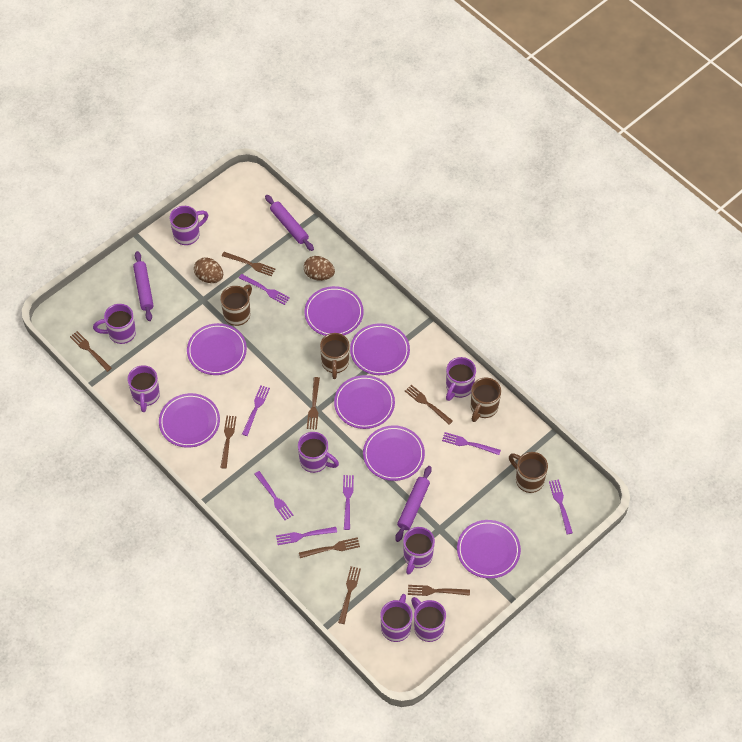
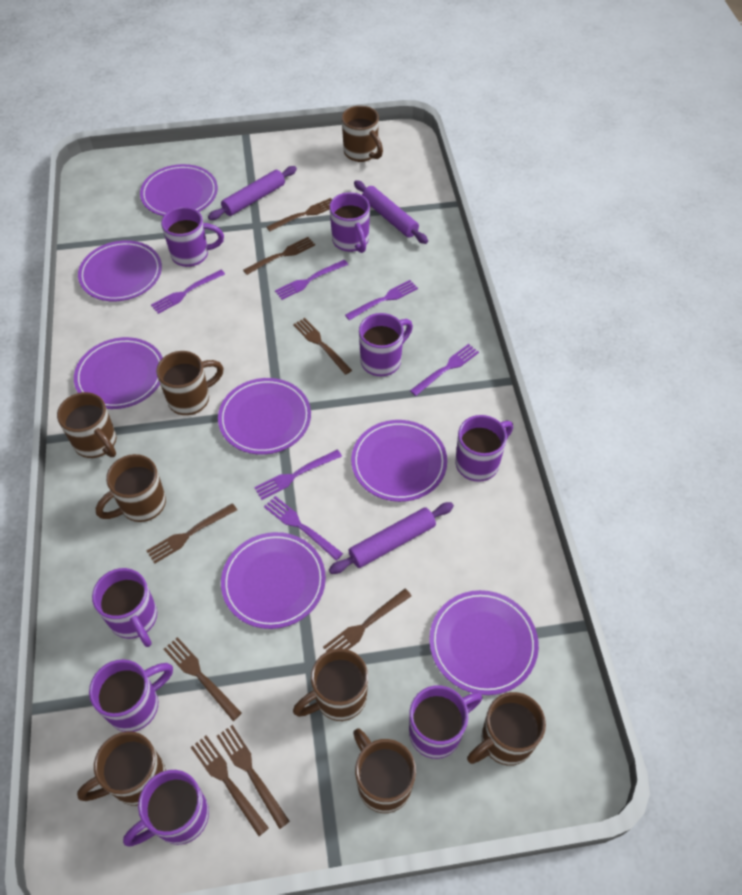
brown egg: 2 -> 0
brown mug: 4 -> 8
purple fork: 7 -> 6

